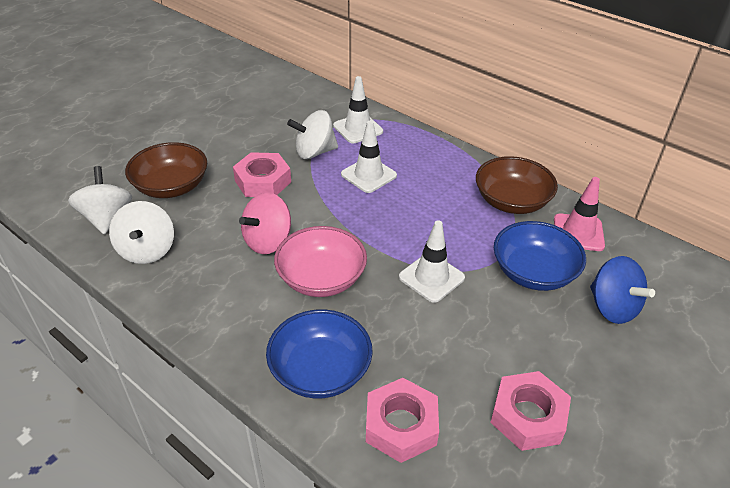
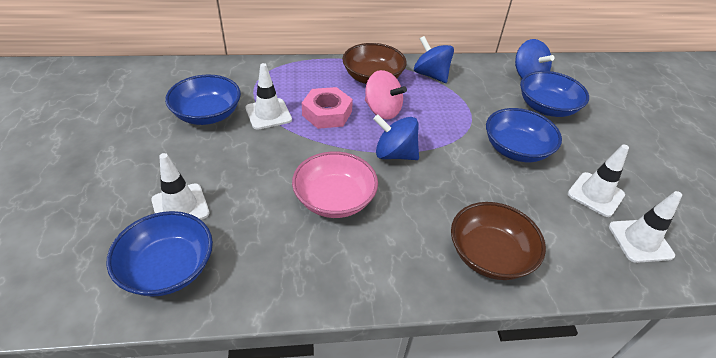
blue bowl: 2 -> 4
blue spinning top: 1 -> 3
pink nut: 3 -> 1
pink traffic cone: 1 -> 0
white spinning top: 3 -> 0
white traffic cone: 3 -> 4

